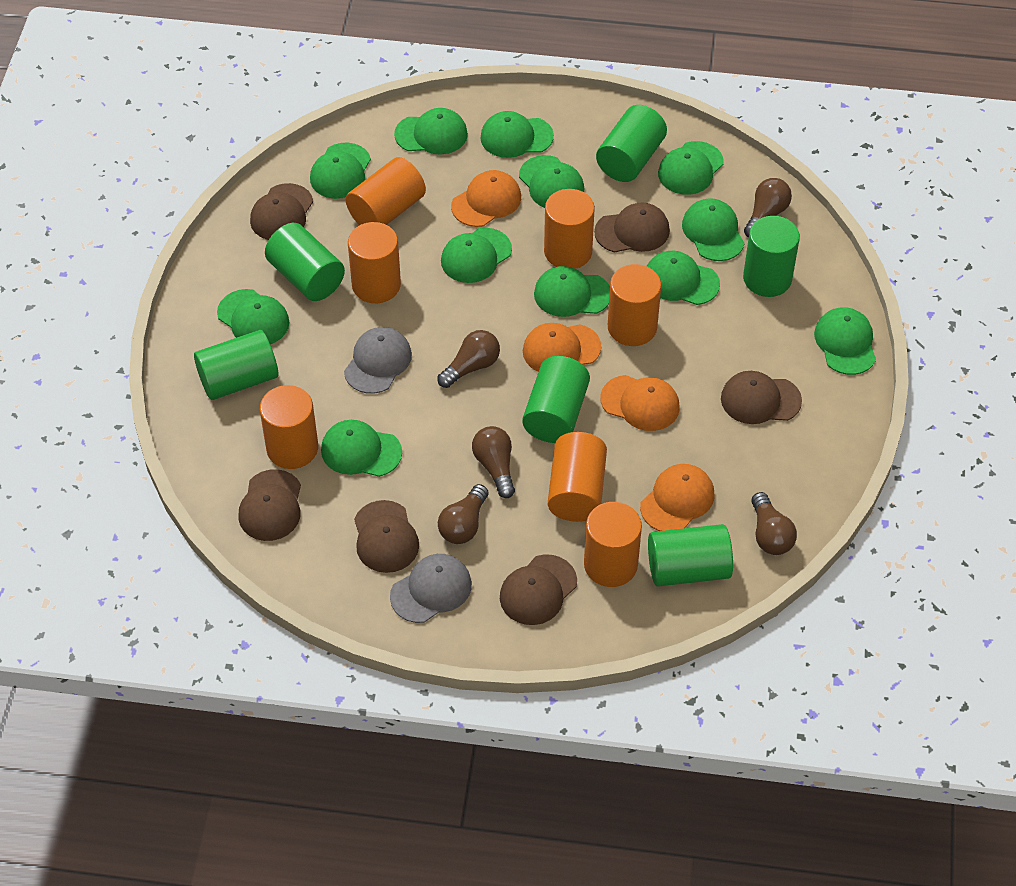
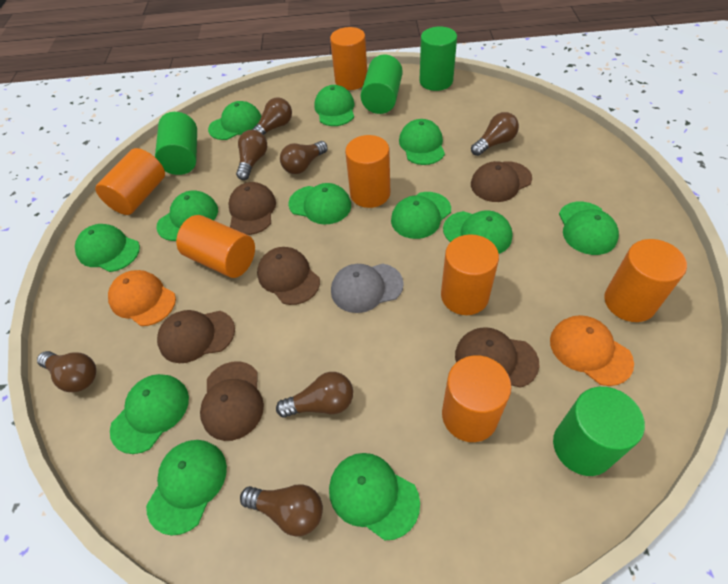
brown light bulb: 5 -> 7
green cylinder: 6 -> 4
grey cap: 2 -> 1
orange cap: 4 -> 2

